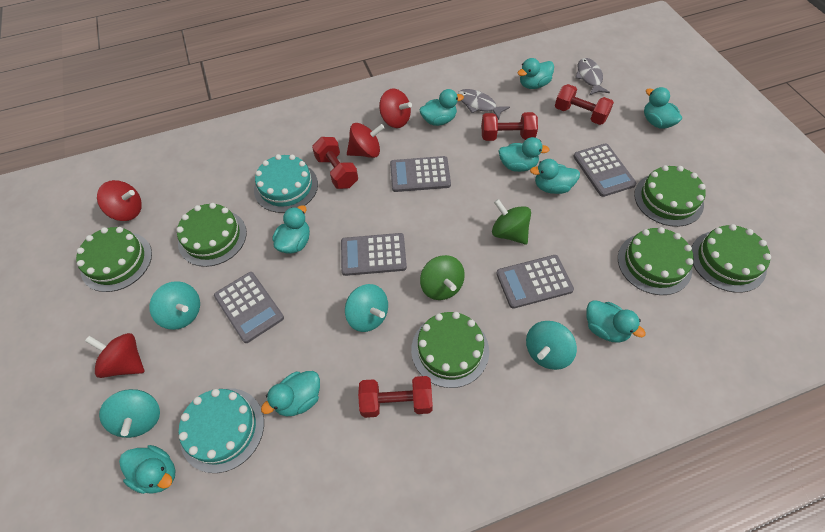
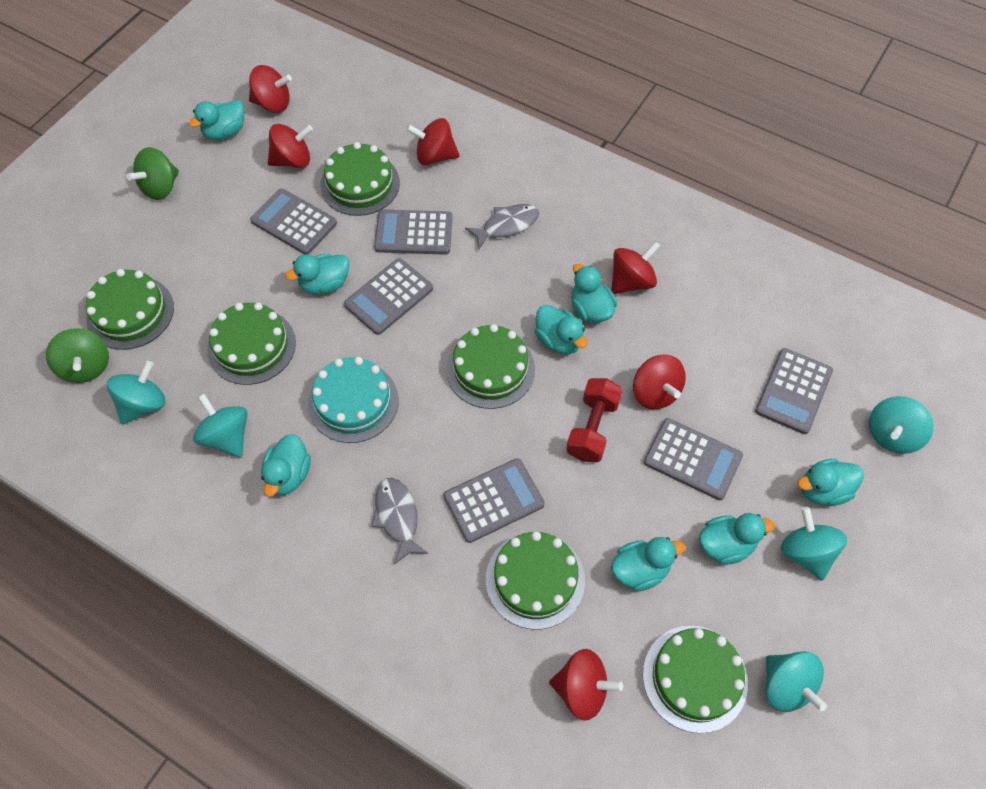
grey calculator: 5 -> 6
red dumbbell: 4 -> 1
red spinning top: 4 -> 6
turquoise cake: 2 -> 1
turquoise duck: 9 -> 8
turquoise spinning top: 4 -> 5

